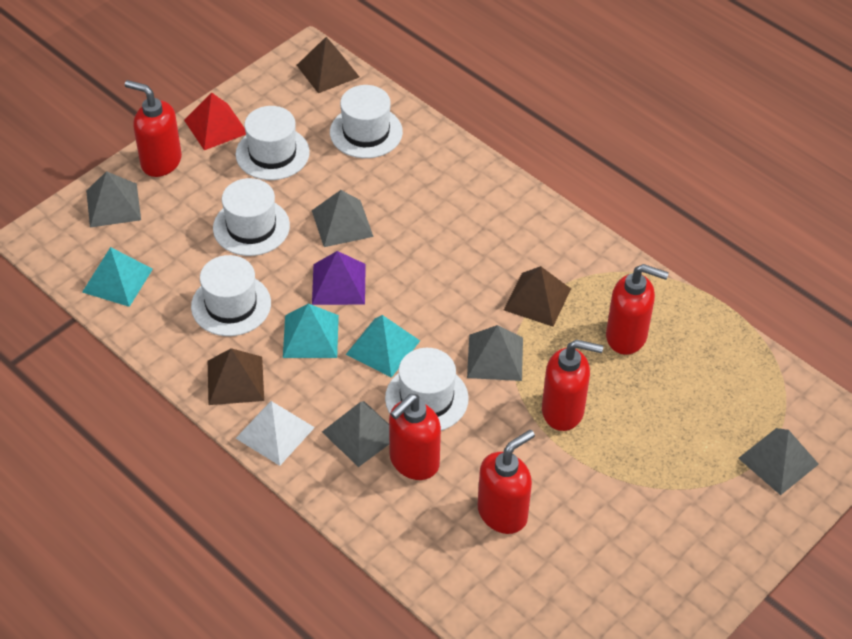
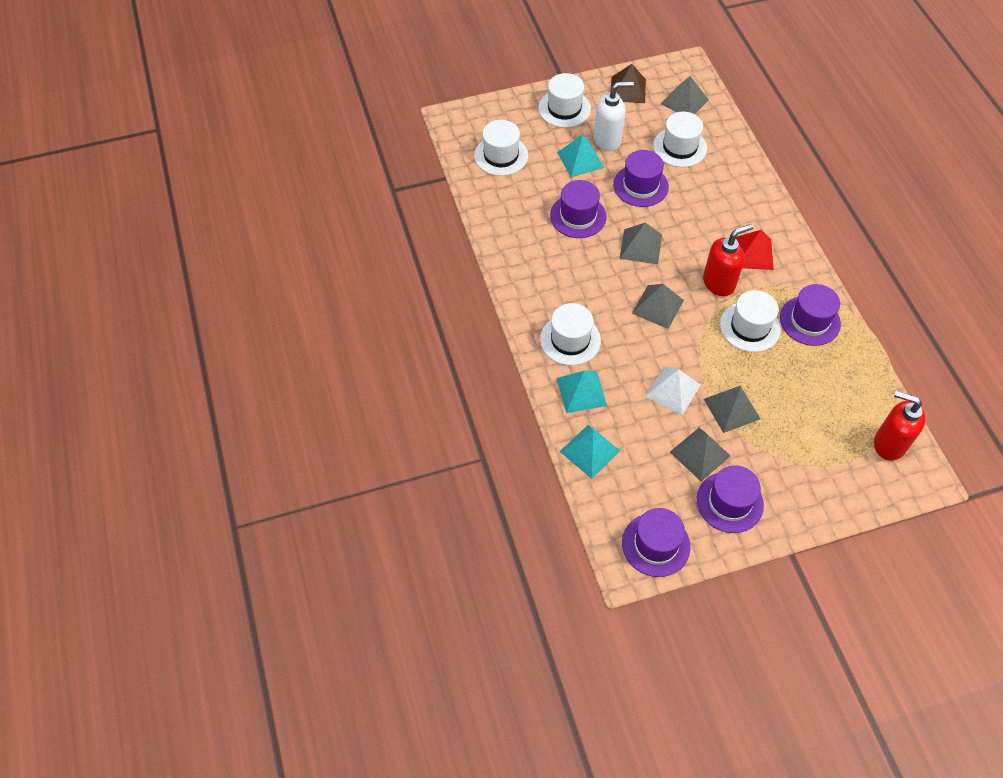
brown pyramid: 3 -> 1
purple hat: 0 -> 5
purple pyramid: 1 -> 0
red soap dispenser: 5 -> 2
white soap dispenser: 0 -> 1

